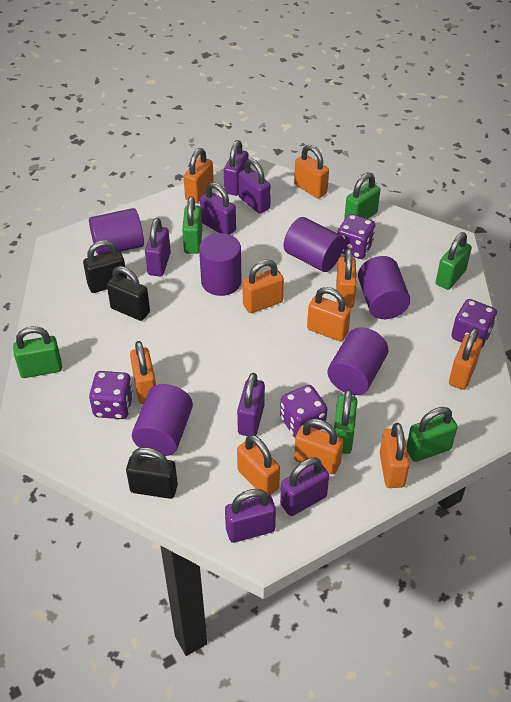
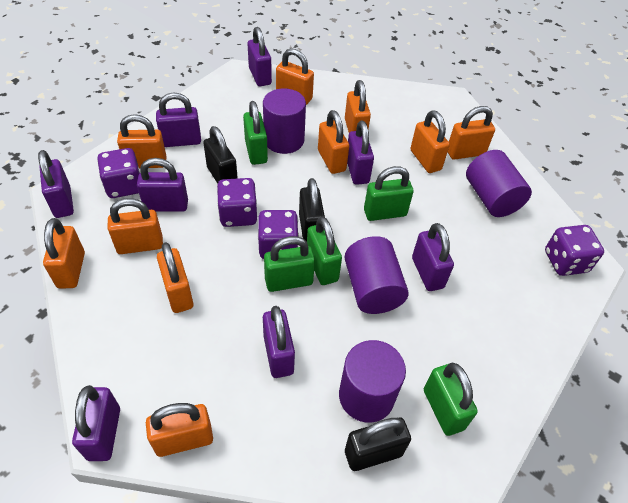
green padlock: 6 -> 5
purple cylinder: 6 -> 4
purple padlock: 7 -> 8

